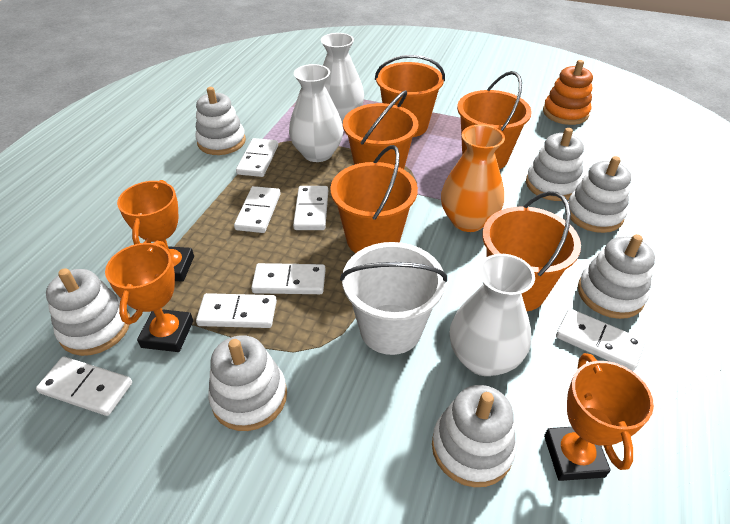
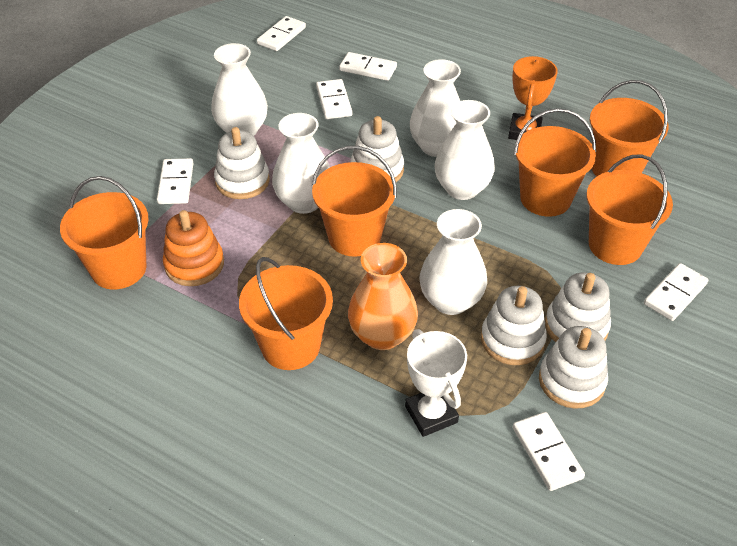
orange bucket: 5 -> 6
orange trophy: 3 -> 1
white bucket: 1 -> 0
white domino: 7 -> 6
white stacking toy: 7 -> 5
white trophy: 0 -> 1
white vase: 3 -> 5

